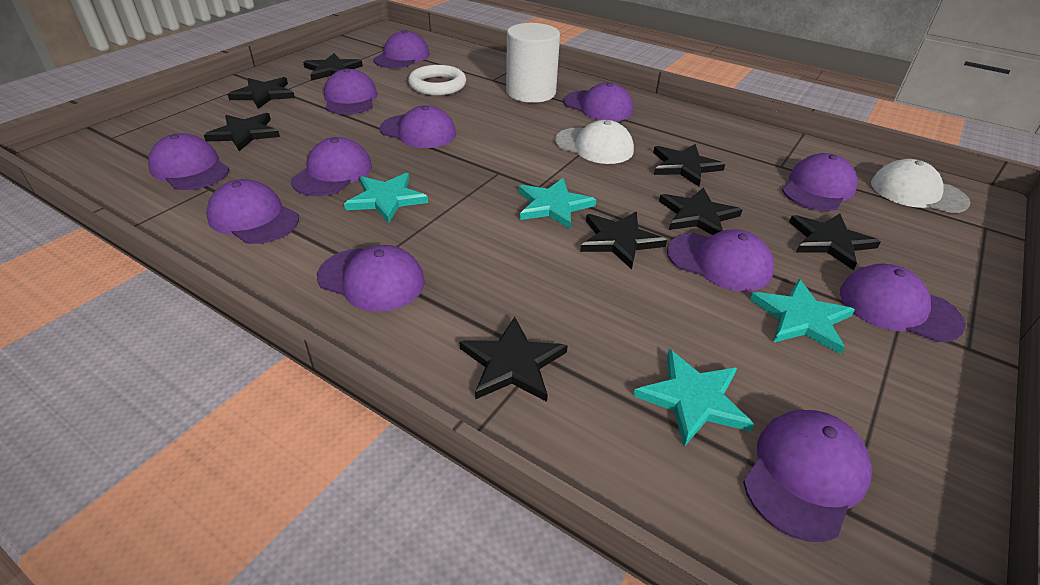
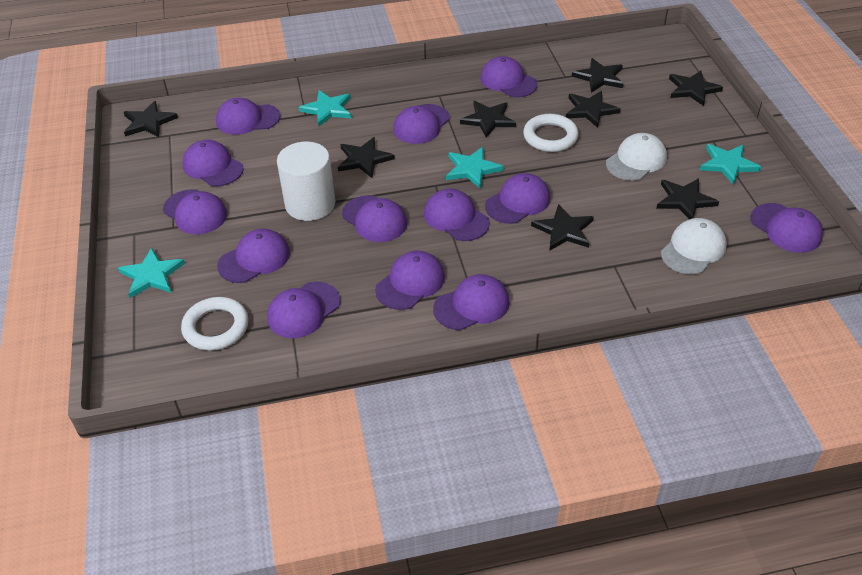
purple cap: 12 -> 13
white ring: 1 -> 2

